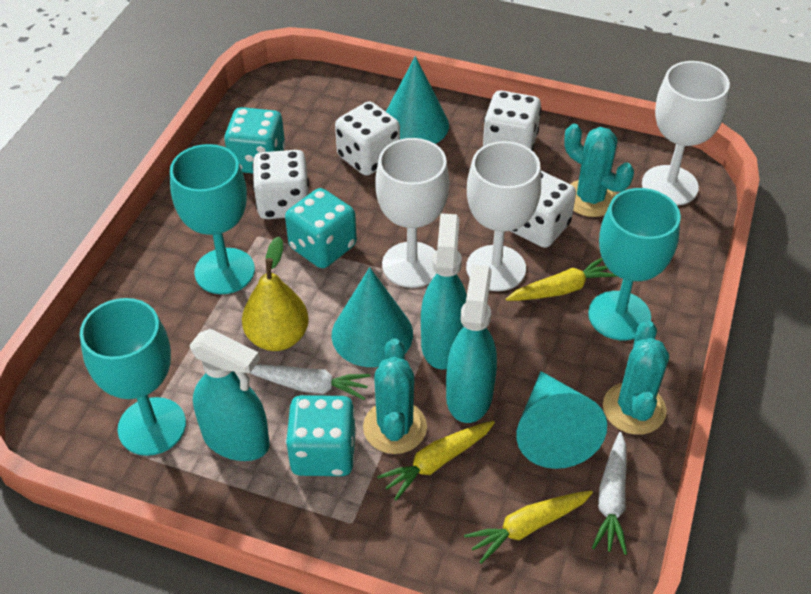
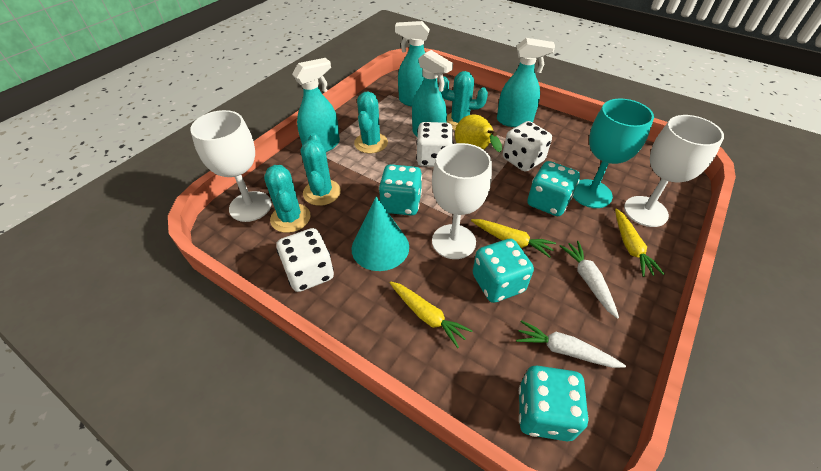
turquoise cactus: 3 -> 4
turquoise cone: 3 -> 1
turquoise dice: 3 -> 4
turquoise goblet: 3 -> 1
turquoise spray bottle: 3 -> 4
white dice: 4 -> 3

